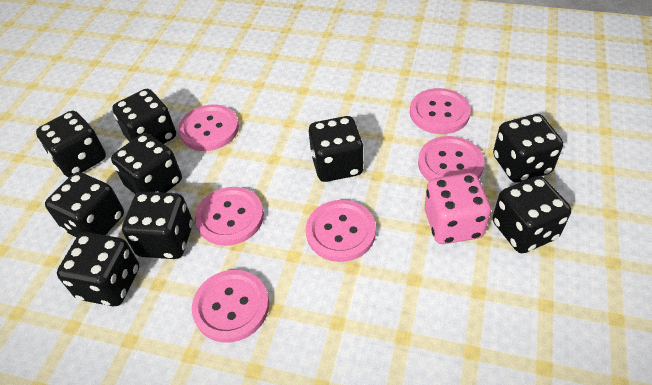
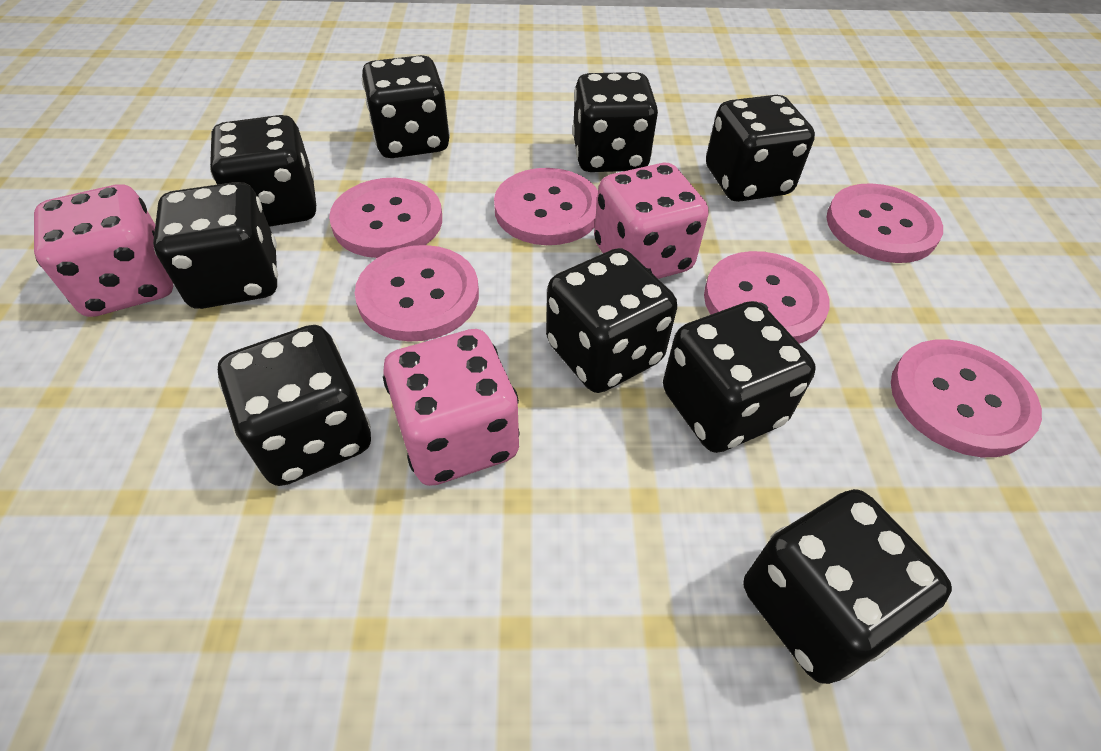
pink dice: 1 -> 3

